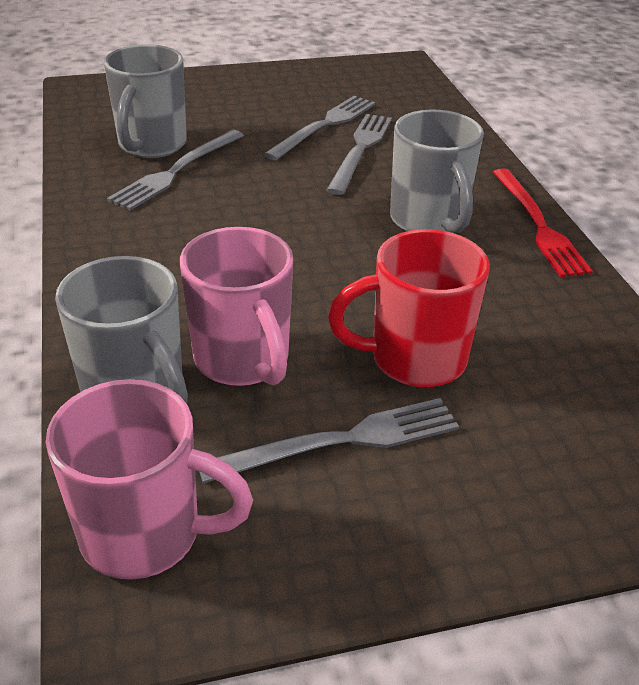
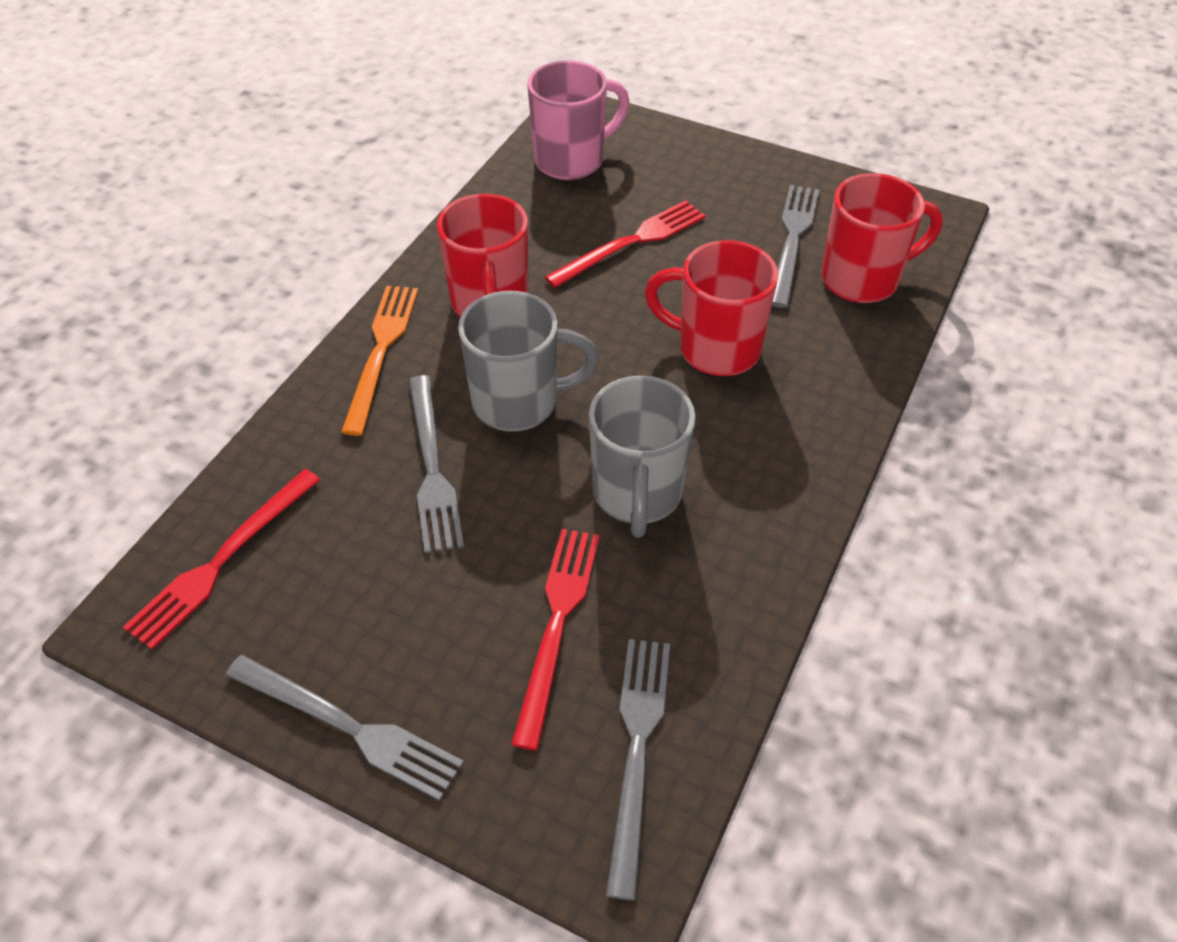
grey mug: 3 -> 2
orange fork: 0 -> 1
pink mug: 2 -> 1
red fork: 1 -> 3
red mug: 1 -> 3

